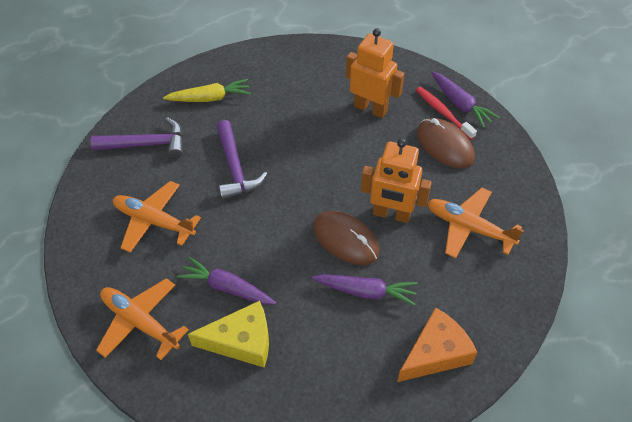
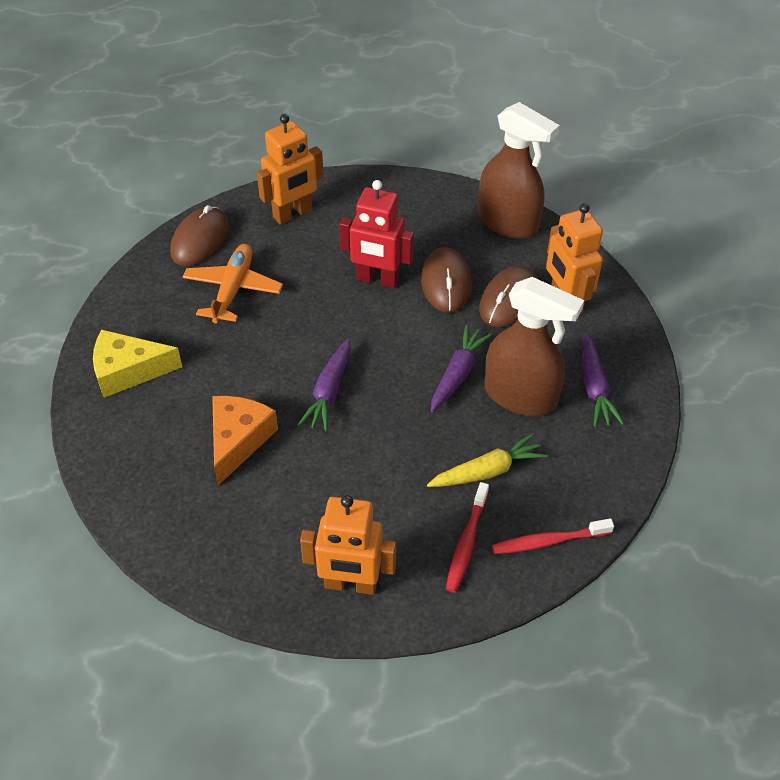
brown mouse: 2 -> 3
brown spray bottle: 0 -> 2
orange plane: 3 -> 1
orange robot: 2 -> 3
purple hammer: 2 -> 0
red robot: 0 -> 1
red toothbrush: 1 -> 2

